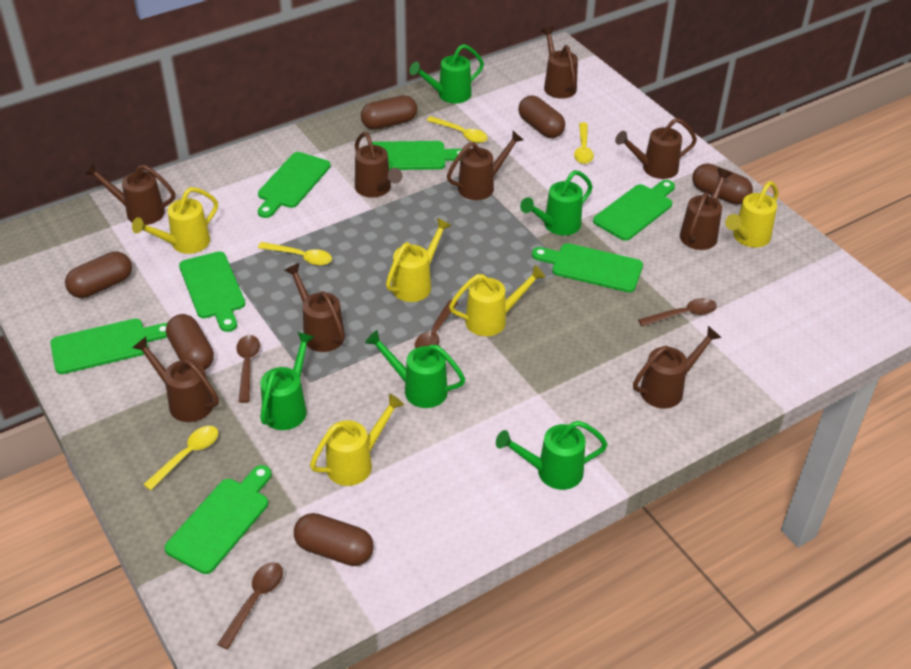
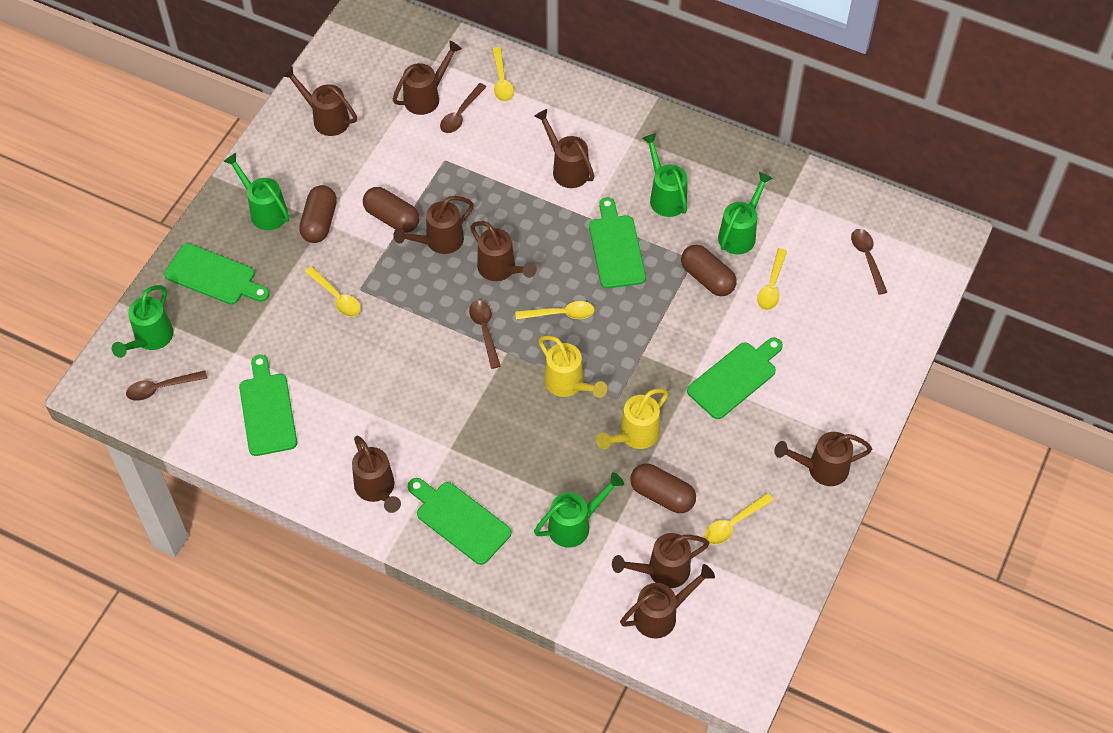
brown capsule: 6 -> 4
green cutting board: 7 -> 5
yellow spoon: 4 -> 5
yellow watering can: 5 -> 2

